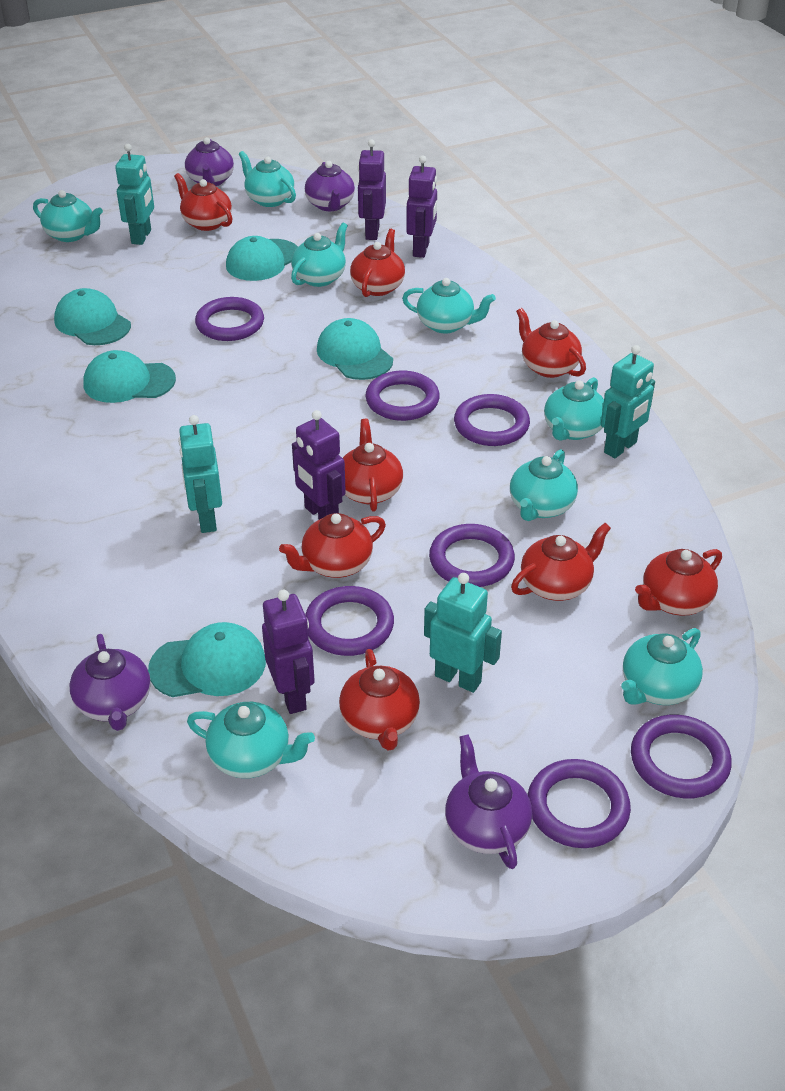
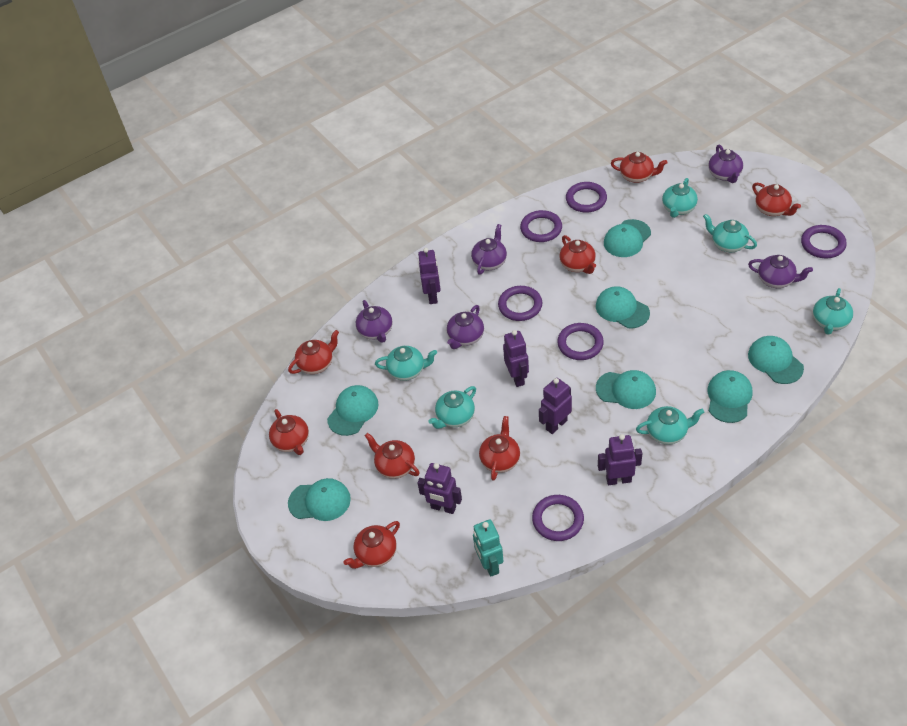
purple ring: 7 -> 6
purple robot: 4 -> 5
purple teapot: 4 -> 5
turquoise cap: 5 -> 7
turquoise robot: 4 -> 1
turquoise teapot: 8 -> 6

